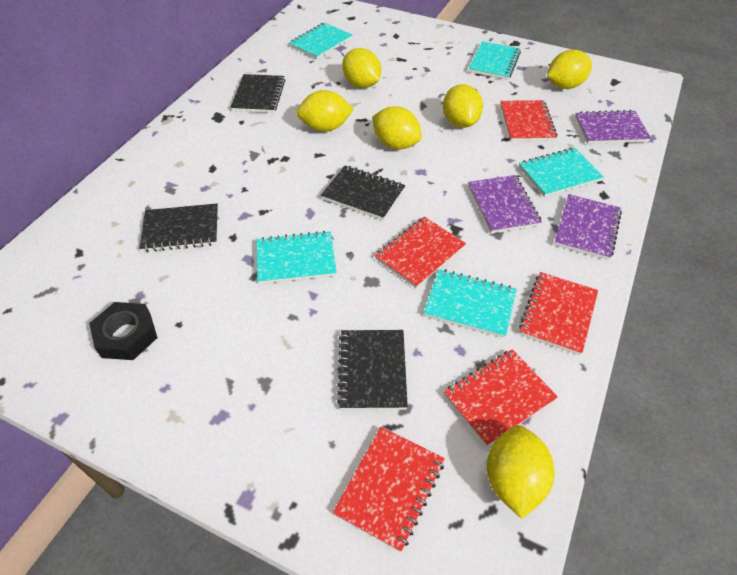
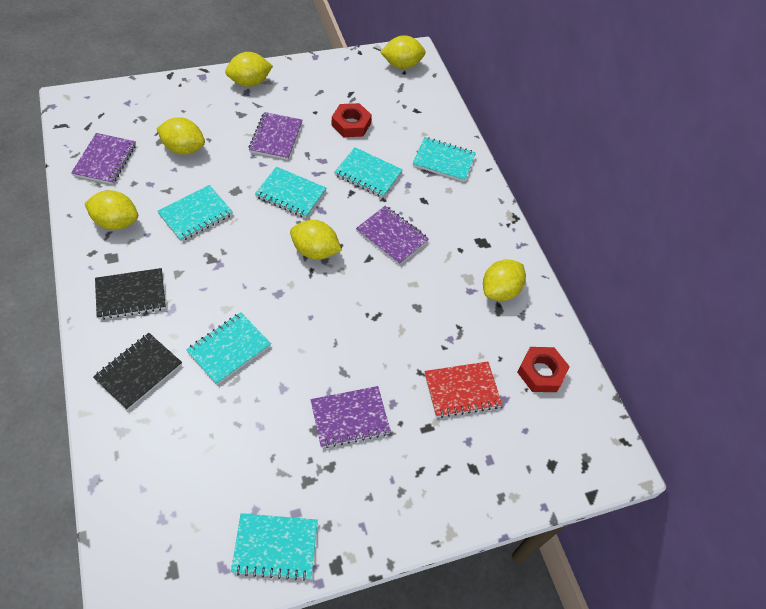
black notebook: 4 -> 2
black nut: 1 -> 0
purple notebook: 3 -> 4
red notebook: 5 -> 1
red nut: 0 -> 2
turquoise notebook: 5 -> 6

